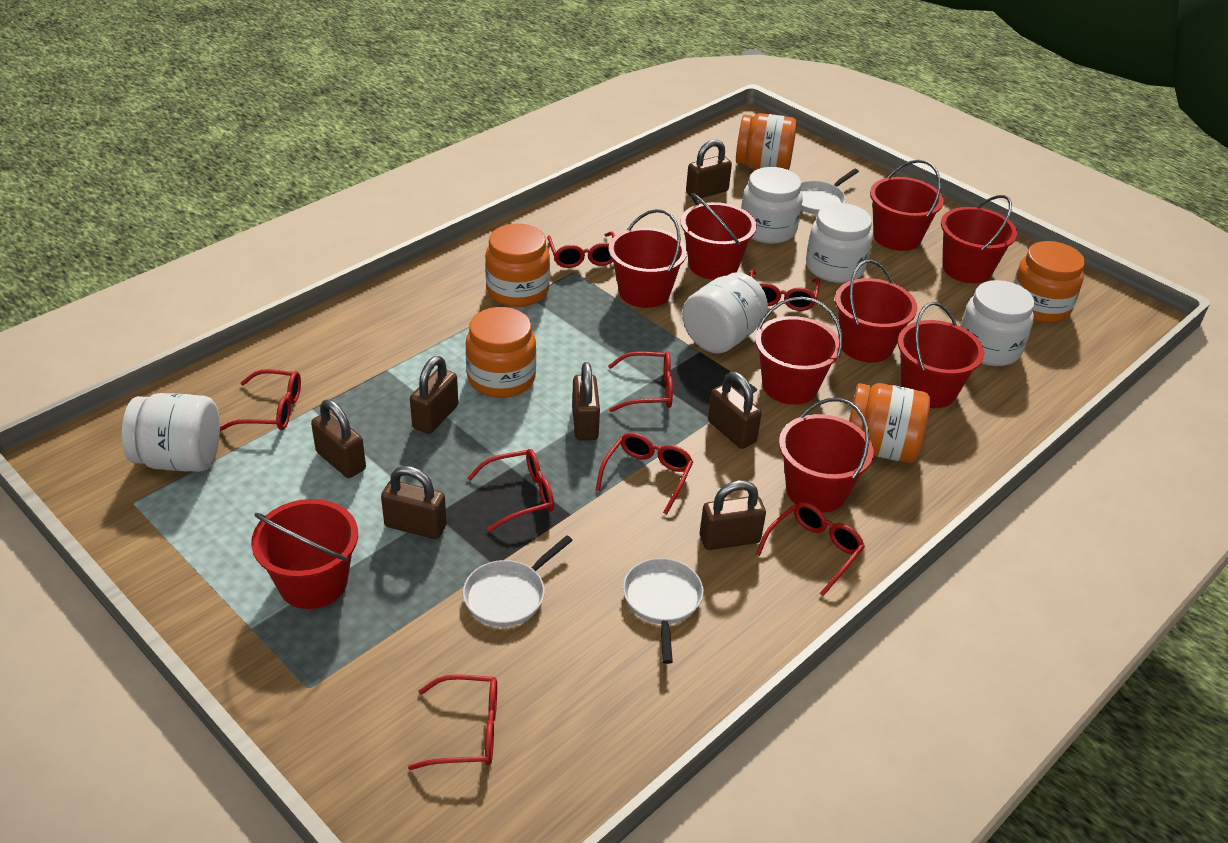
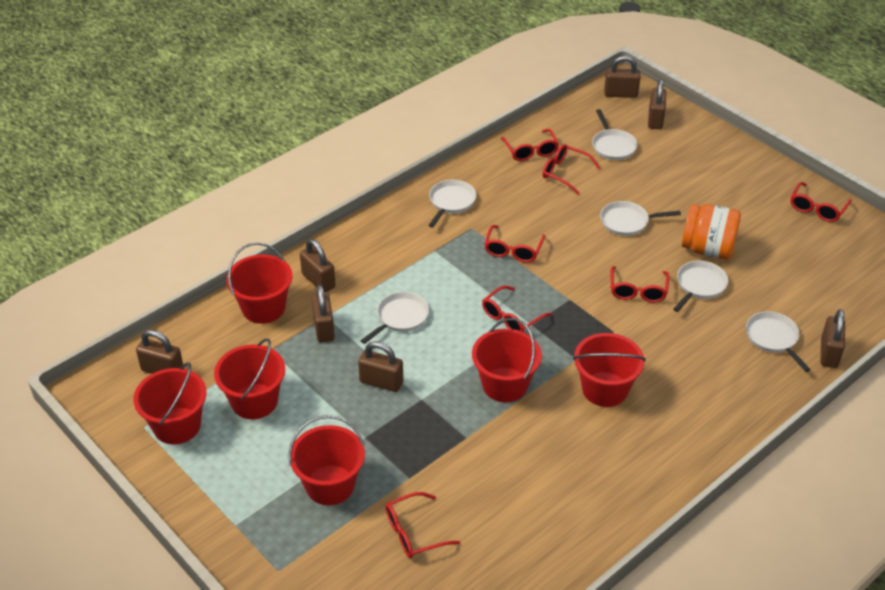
orange jar: 5 -> 1
red bucket: 9 -> 6
red glasses: 8 -> 7
white jar: 5 -> 0
white pan: 3 -> 6

